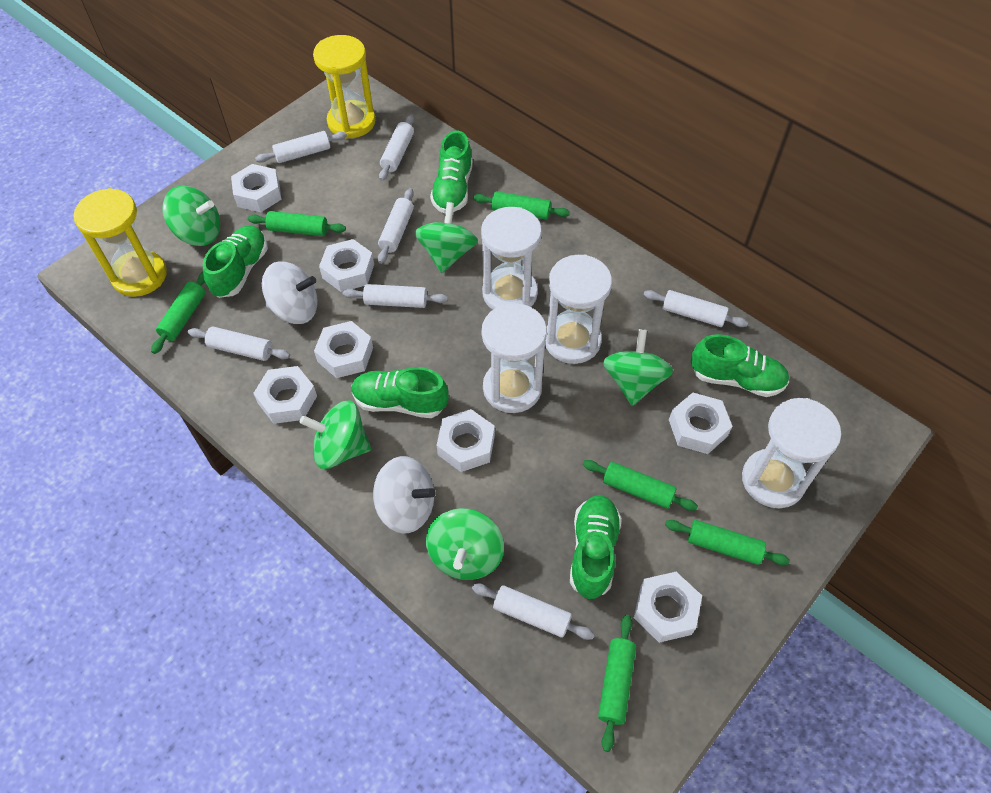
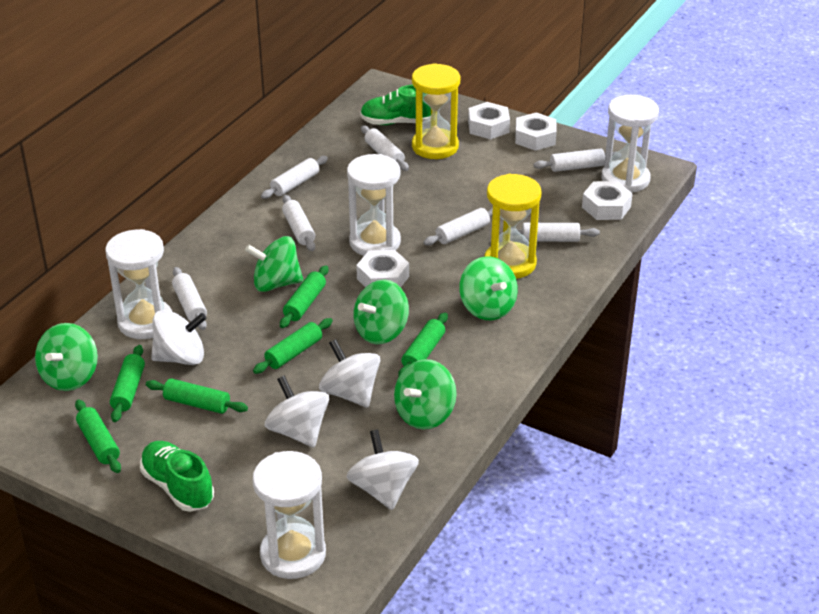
green shoe: 5 -> 2
white nut: 7 -> 4
white spinning top: 2 -> 4

